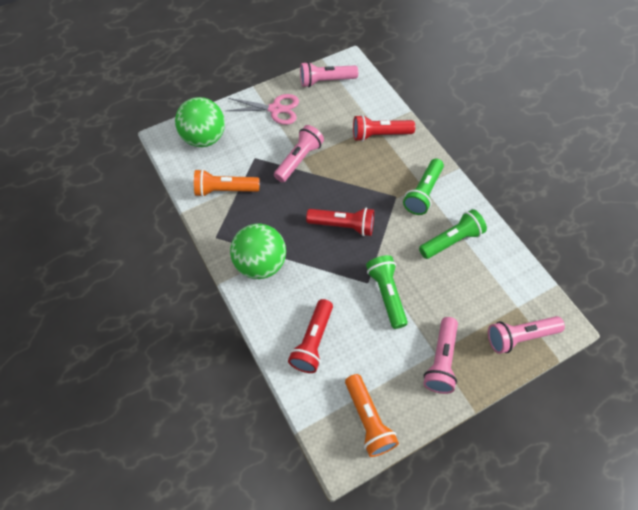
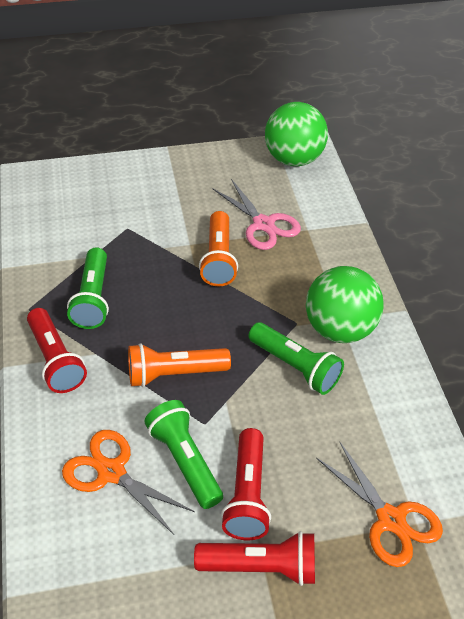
orange scissors: 0 -> 2
pink flashlight: 4 -> 0

